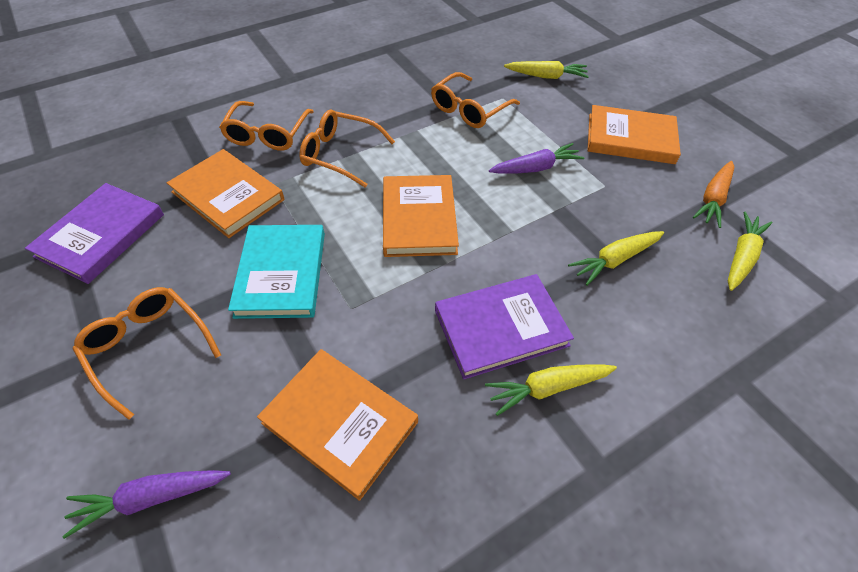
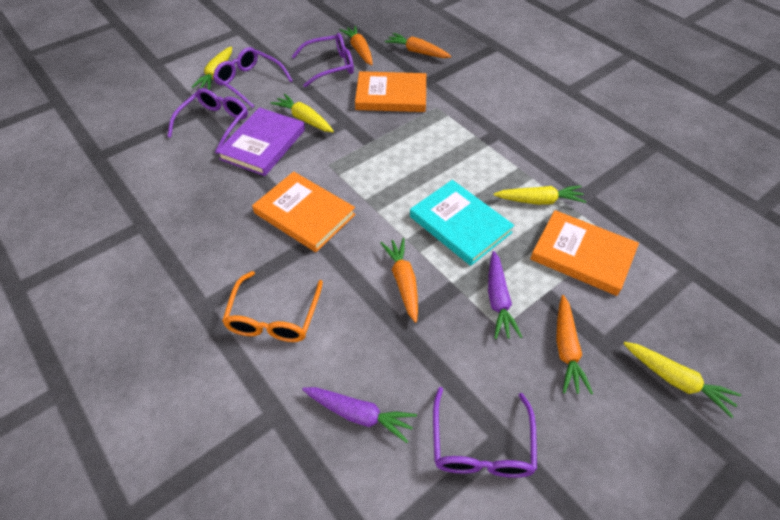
orange book: 4 -> 3
orange carrot: 1 -> 4
orange glasses: 4 -> 1
purple book: 2 -> 1
purple glasses: 0 -> 4

